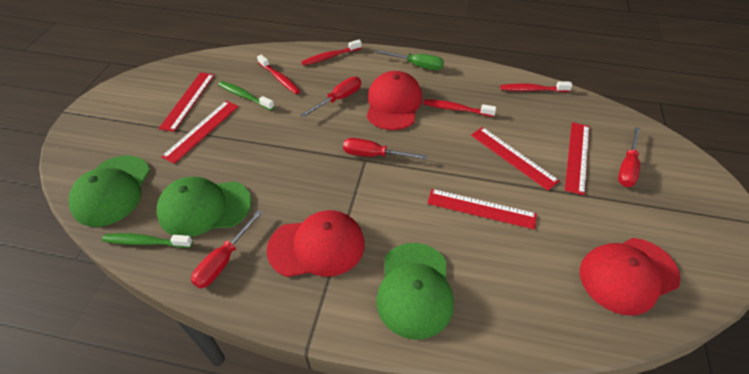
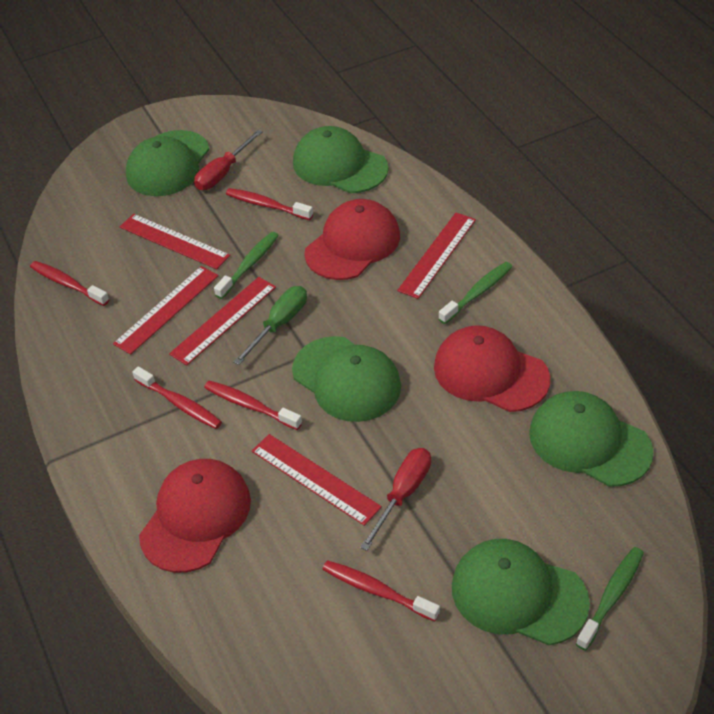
green cap: 3 -> 5
green toothbrush: 2 -> 3
red screwdriver: 4 -> 2
red toothbrush: 4 -> 5

